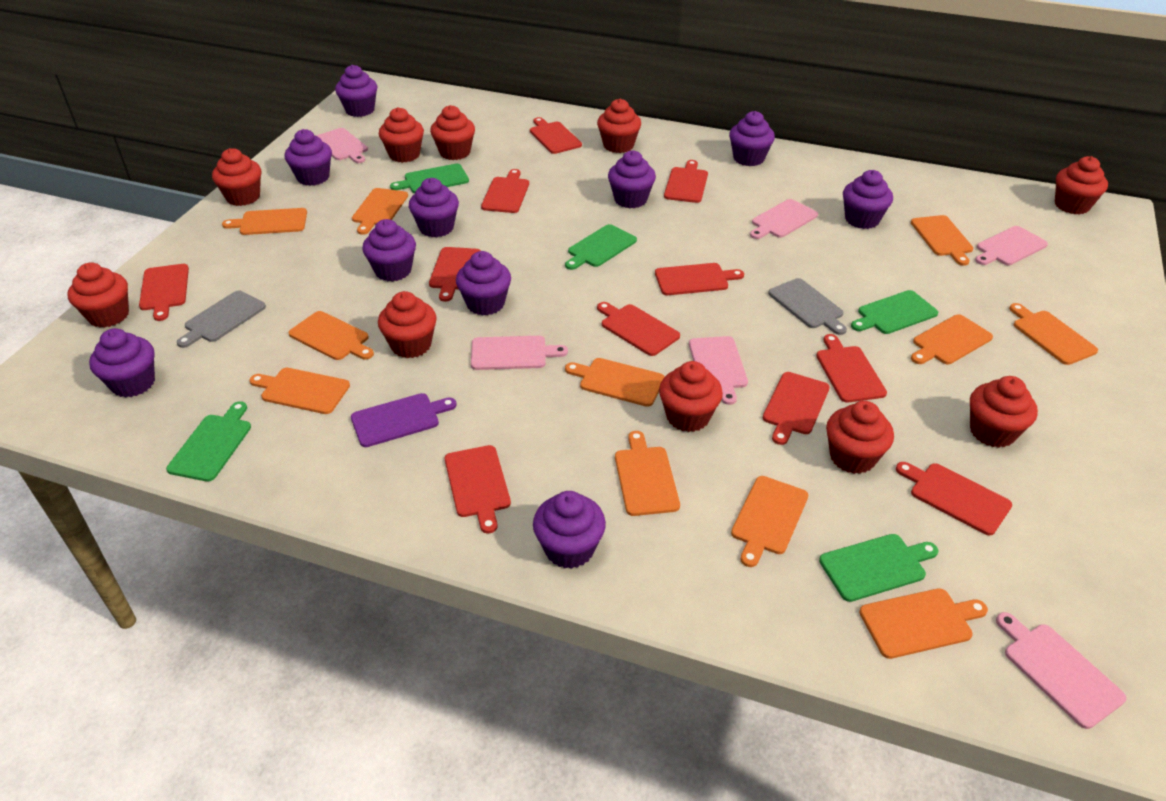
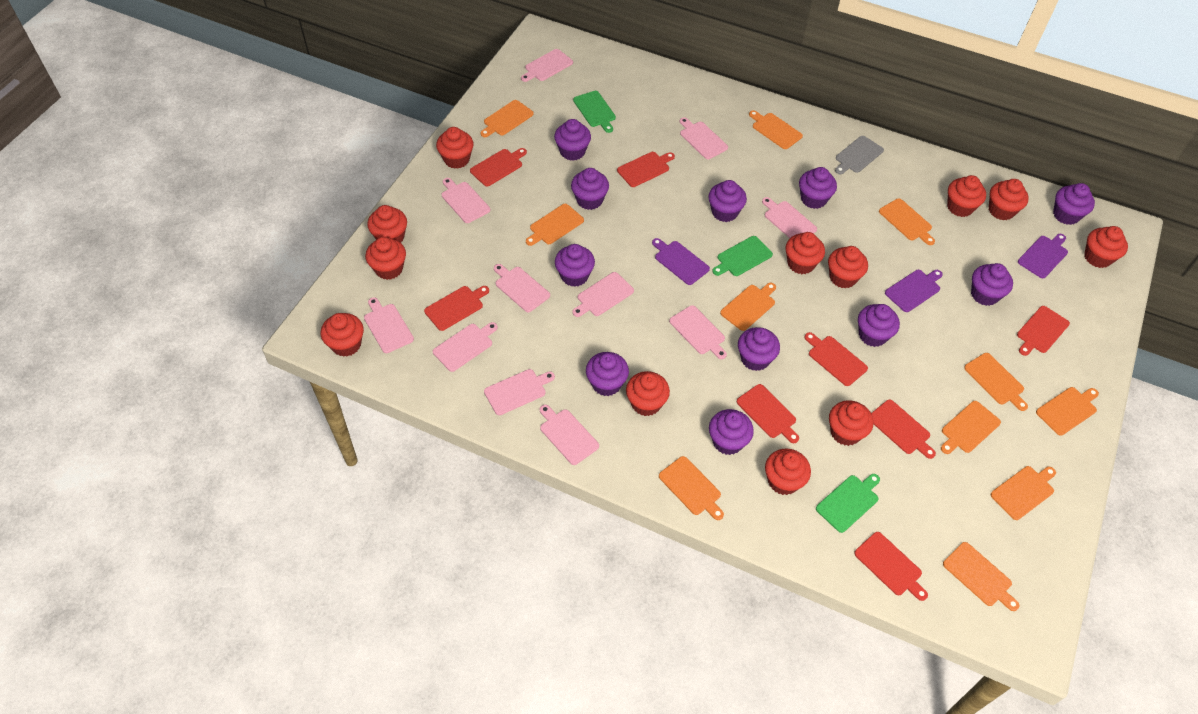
green cutting board: 5 -> 3
grey cutting board: 2 -> 1
pink cutting board: 6 -> 11
purple cupcake: 10 -> 11
purple cutting board: 1 -> 3
red cupcake: 10 -> 12
red cutting board: 11 -> 8

